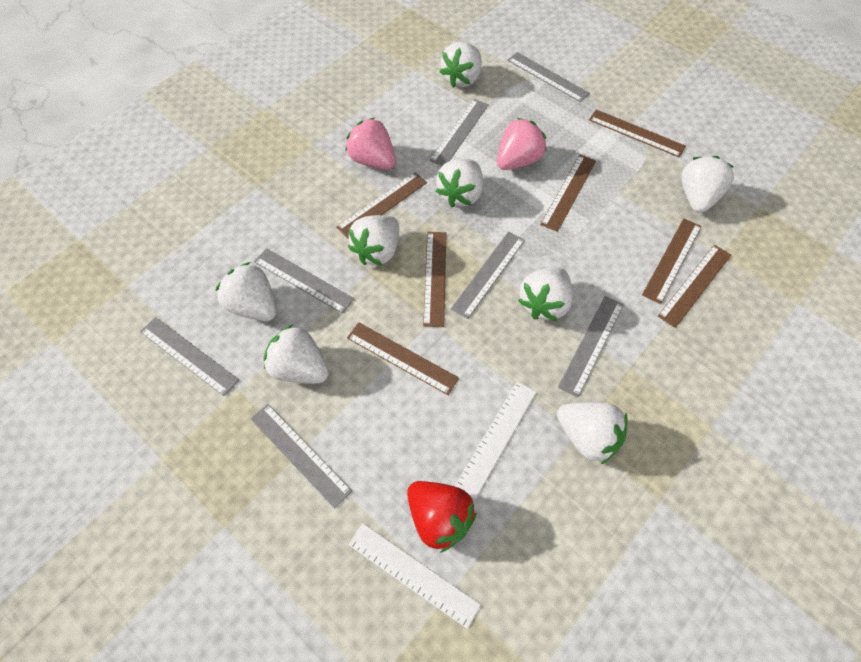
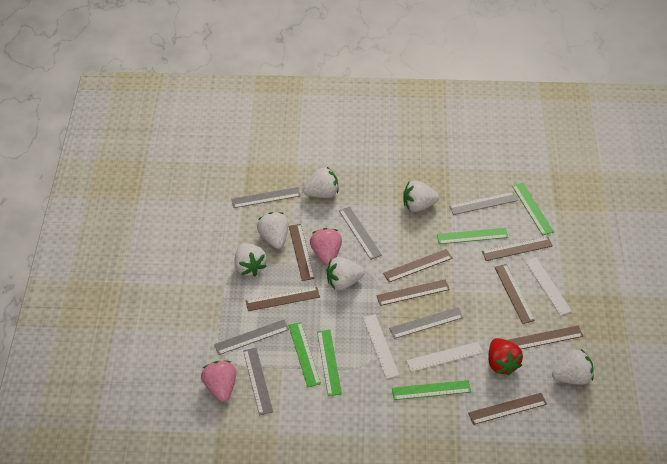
brown ruler: 7 -> 8
green ruler: 0 -> 5
grey ruler: 7 -> 6
white ruler: 2 -> 3
white strawberry: 8 -> 6

